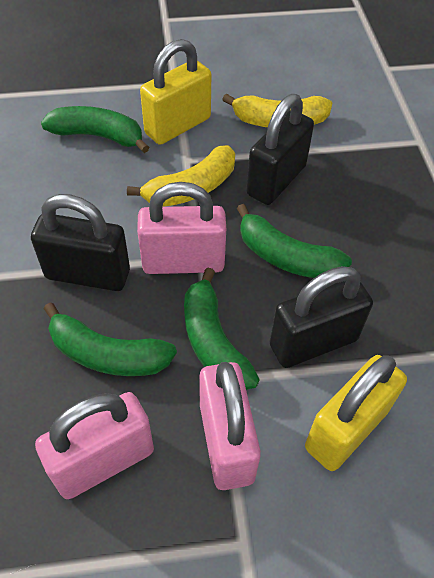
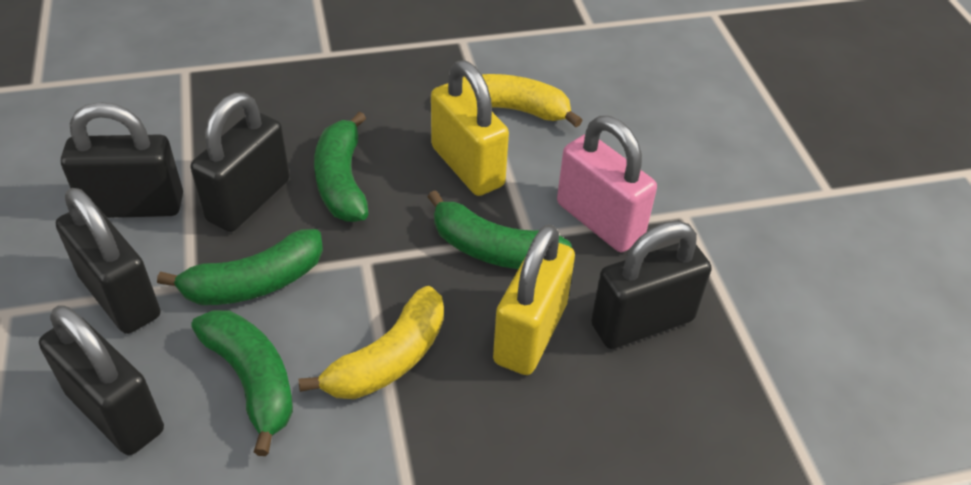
black padlock: 3 -> 5
pink padlock: 3 -> 1

